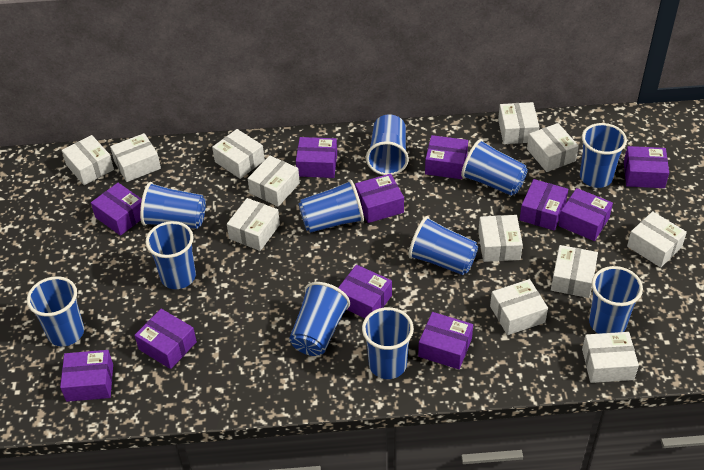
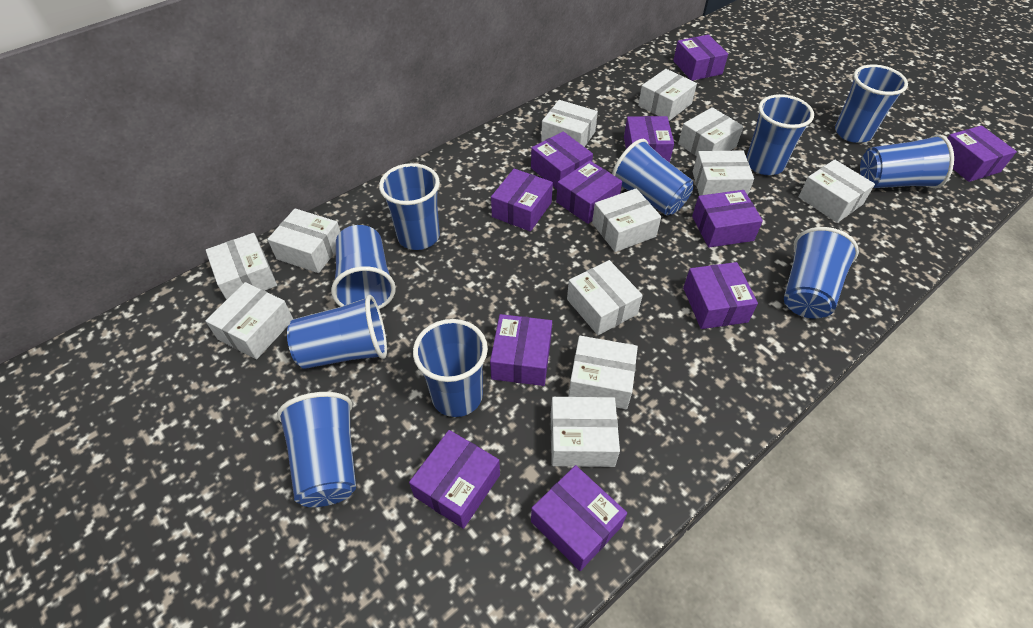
blue cup: 11 -> 10

